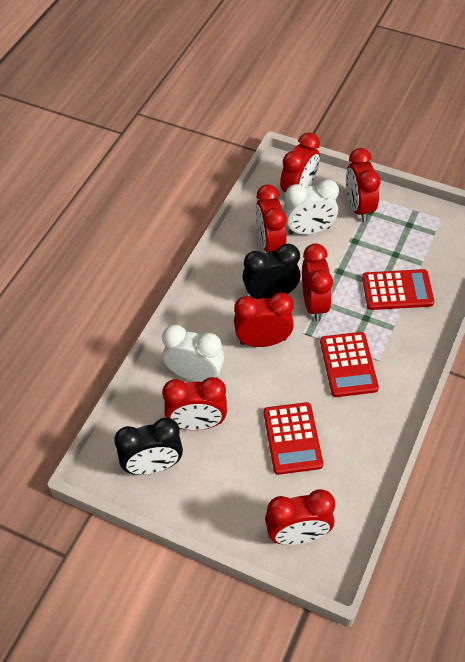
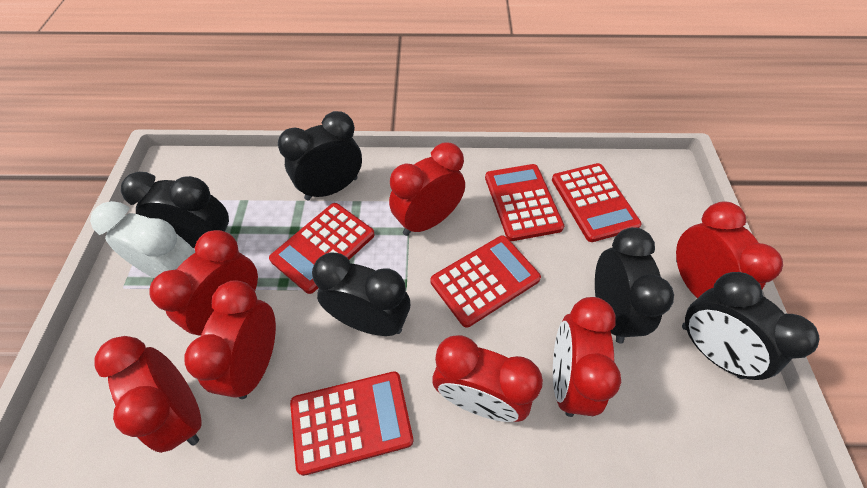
black clock: 2 -> 5
red calculator: 3 -> 5
white clock: 2 -> 1

